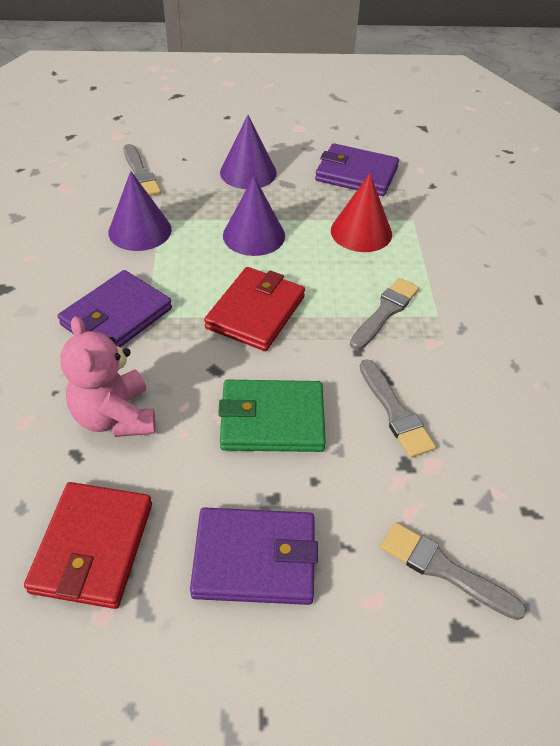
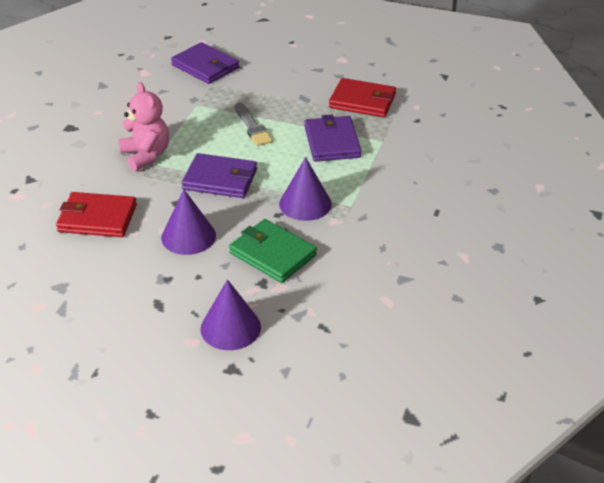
grey brush: 4 -> 1
red cone: 1 -> 0

